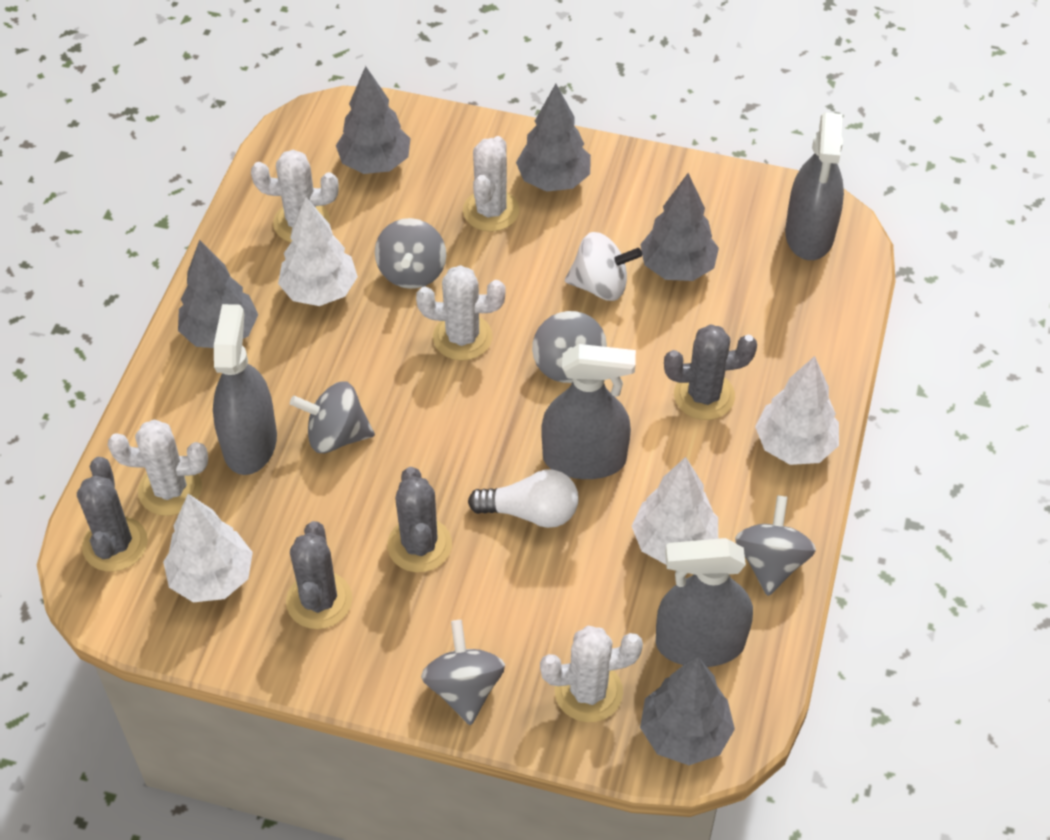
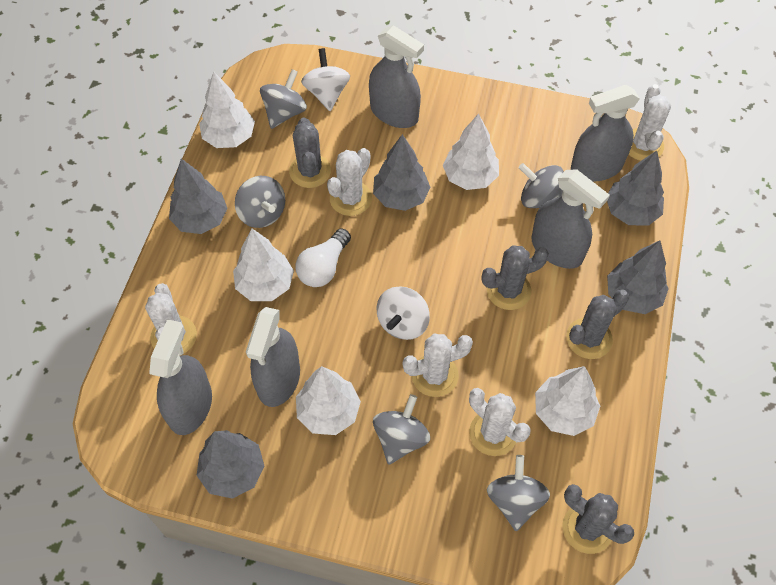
grey spray bottle: 4 -> 5
white spinning top: 1 -> 2
white tree: 4 -> 5

